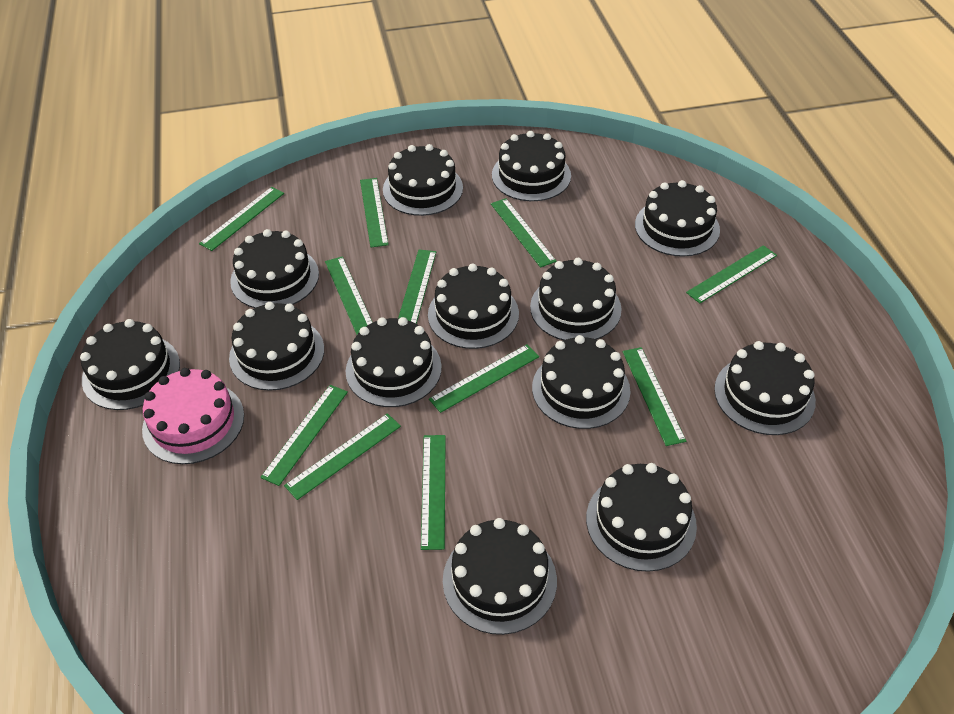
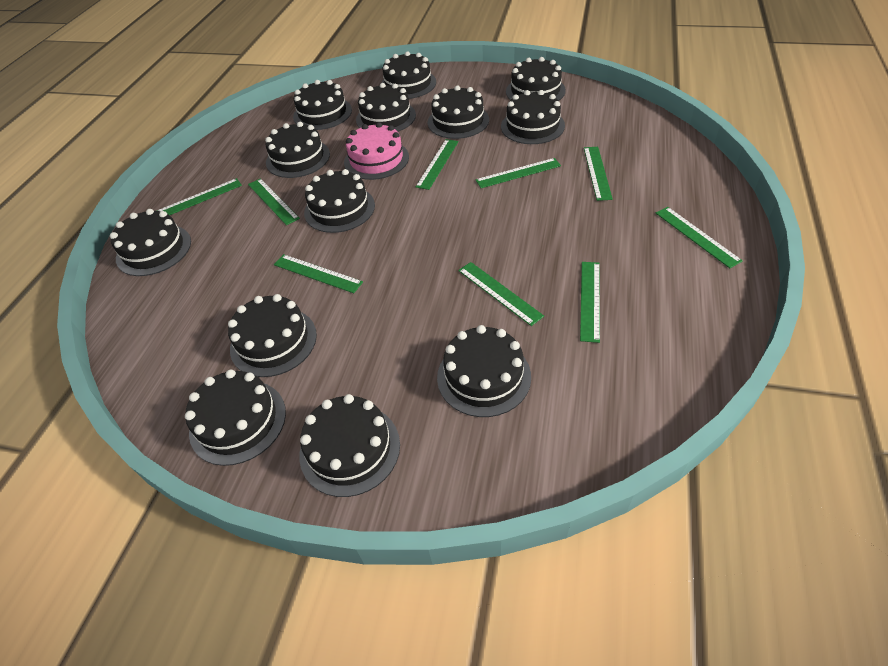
green ruler: 11 -> 9

